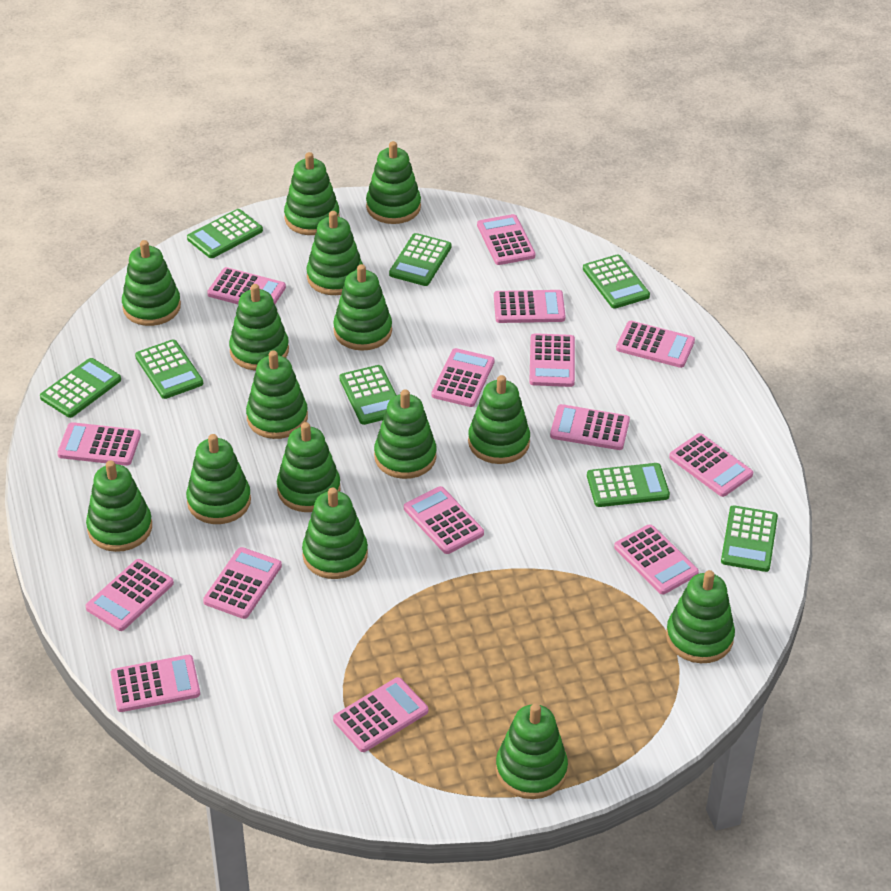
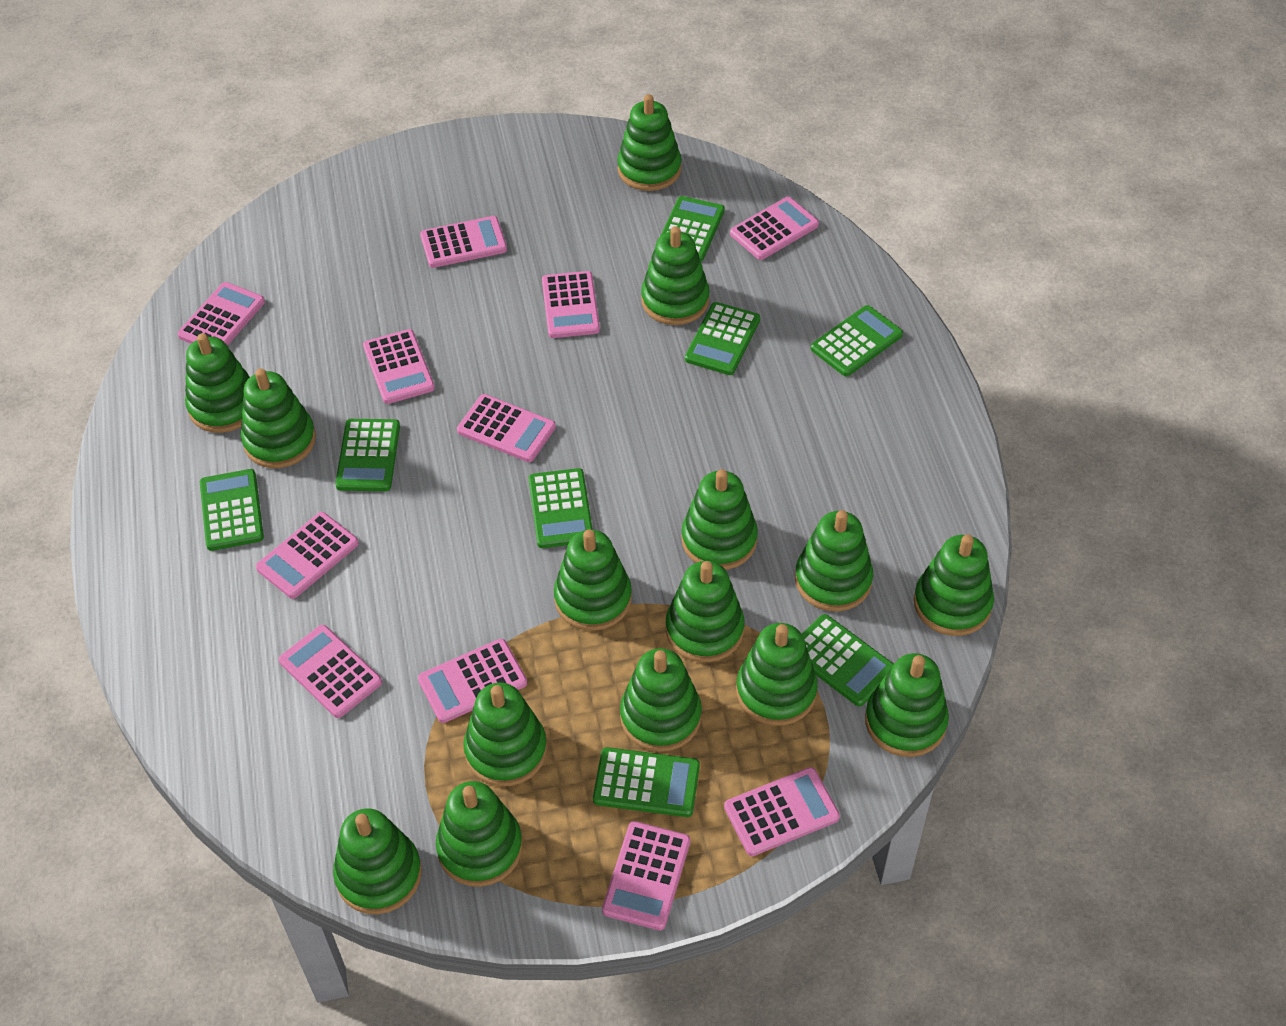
pink calculator: 15 -> 11

